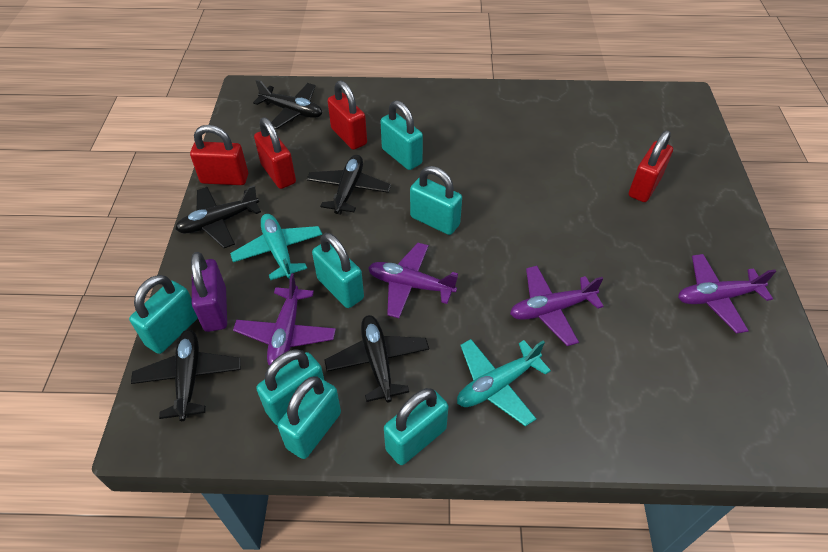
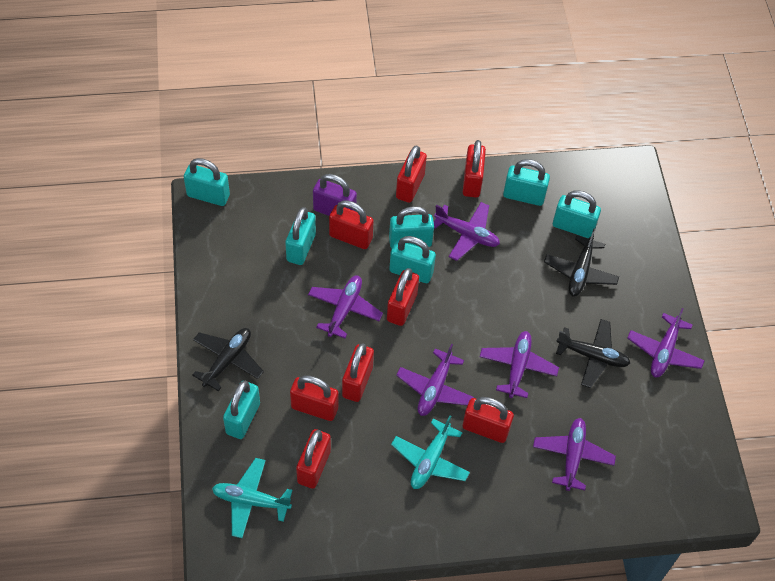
black plane: 5 -> 3
purple plane: 4 -> 6
red padlock: 4 -> 8

